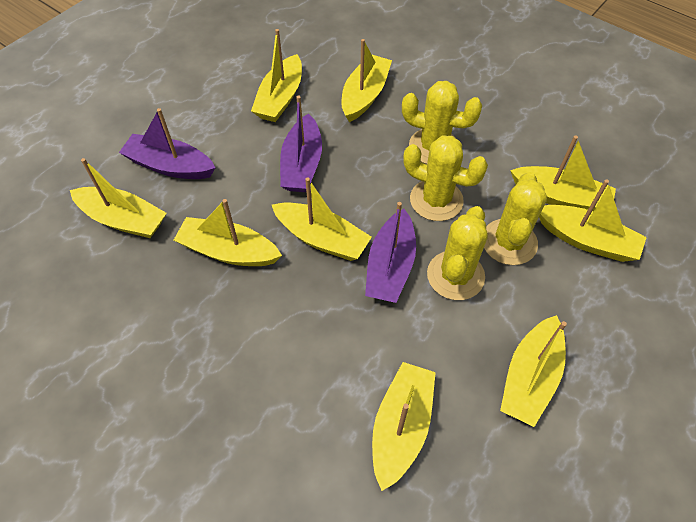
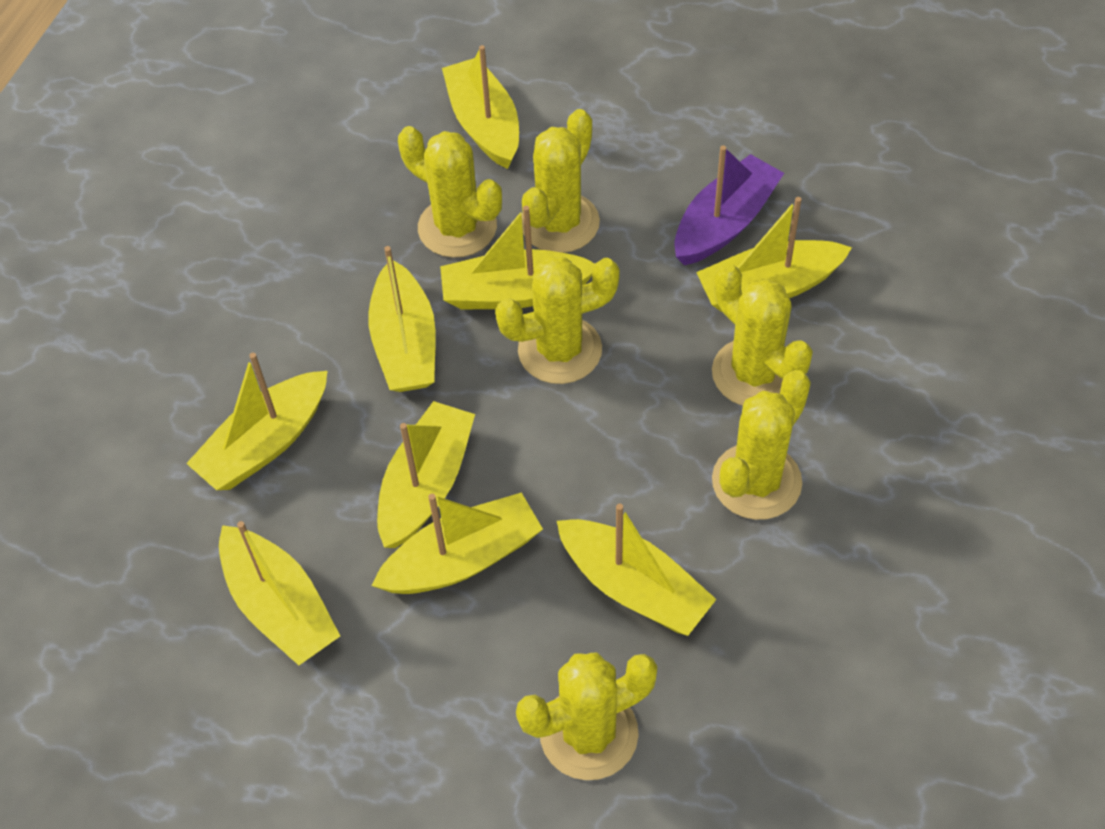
purple boat: 3 -> 1
yellow cactus: 4 -> 6

